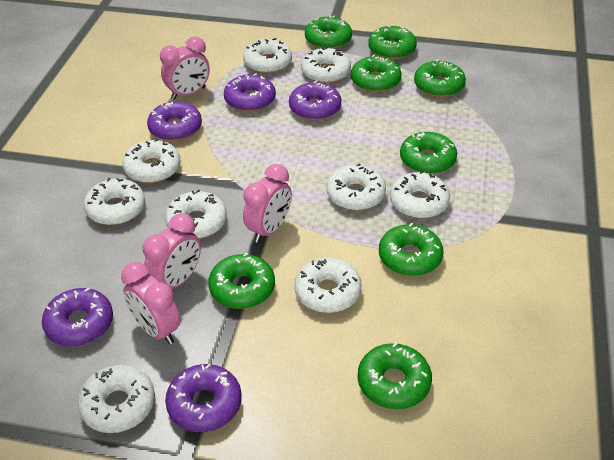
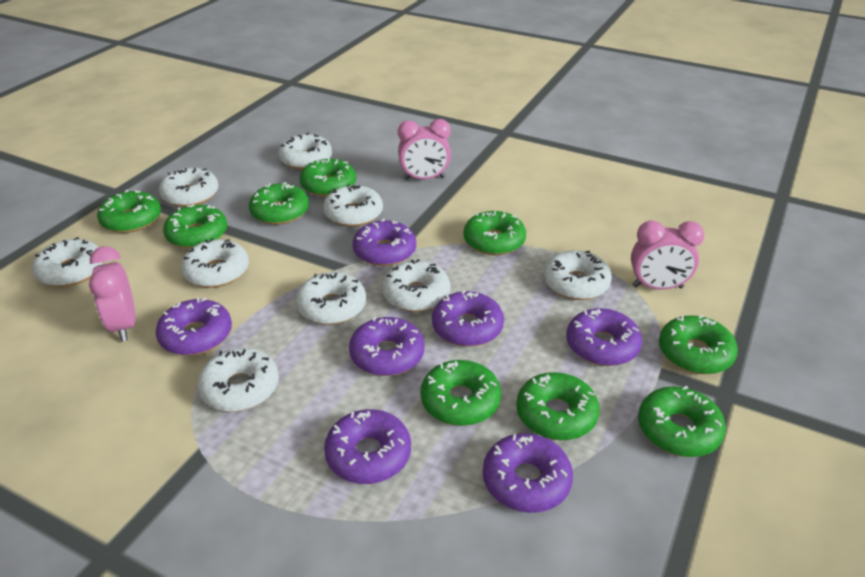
green donut: 8 -> 9
pink clock: 4 -> 3
purple donut: 5 -> 7

